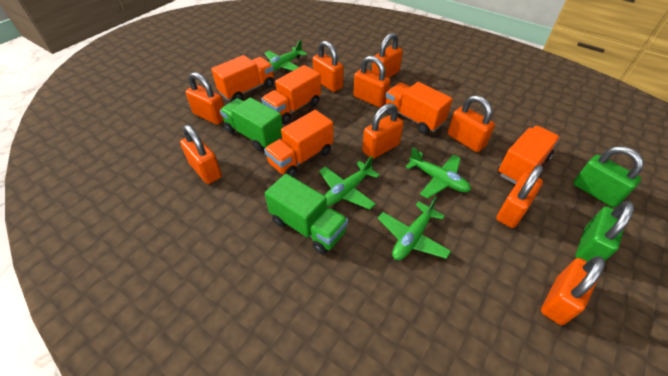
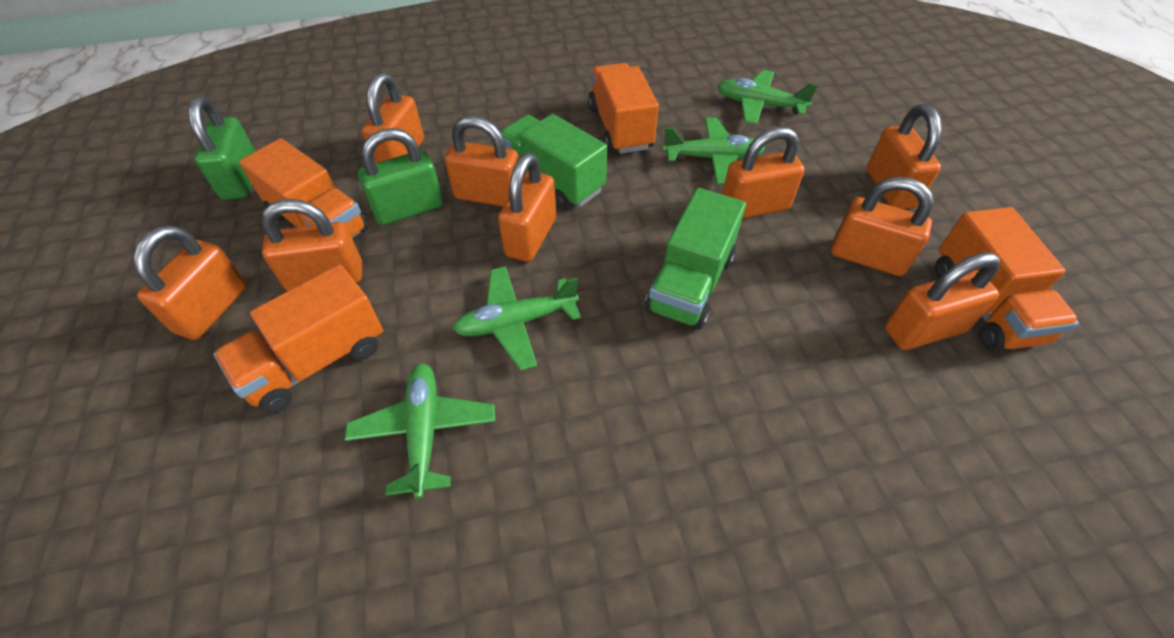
orange truck: 5 -> 4

